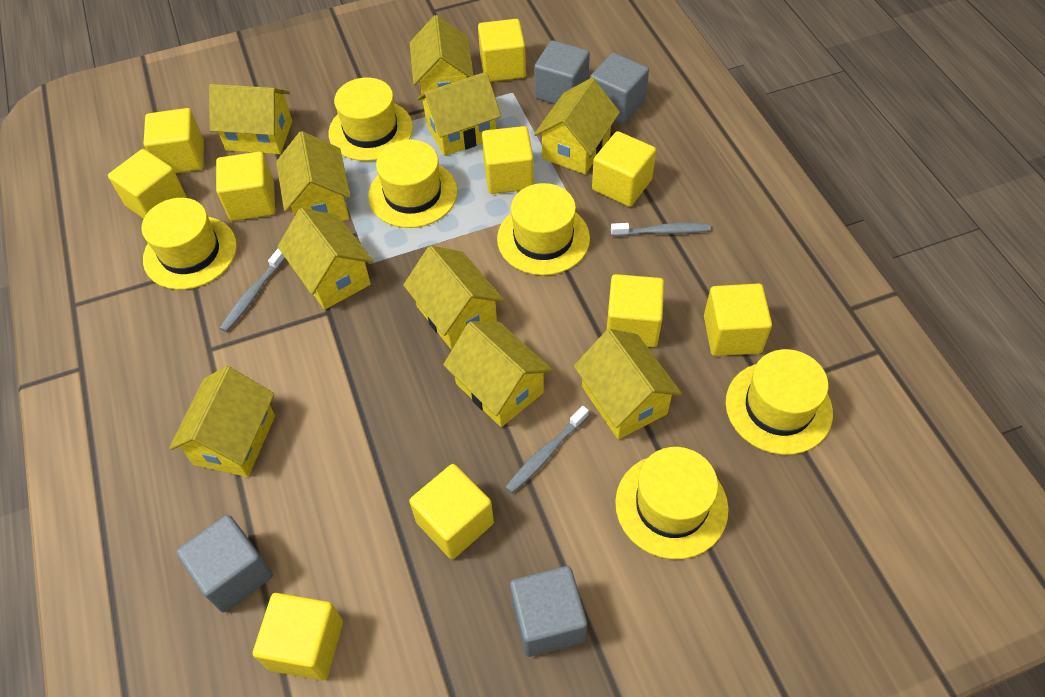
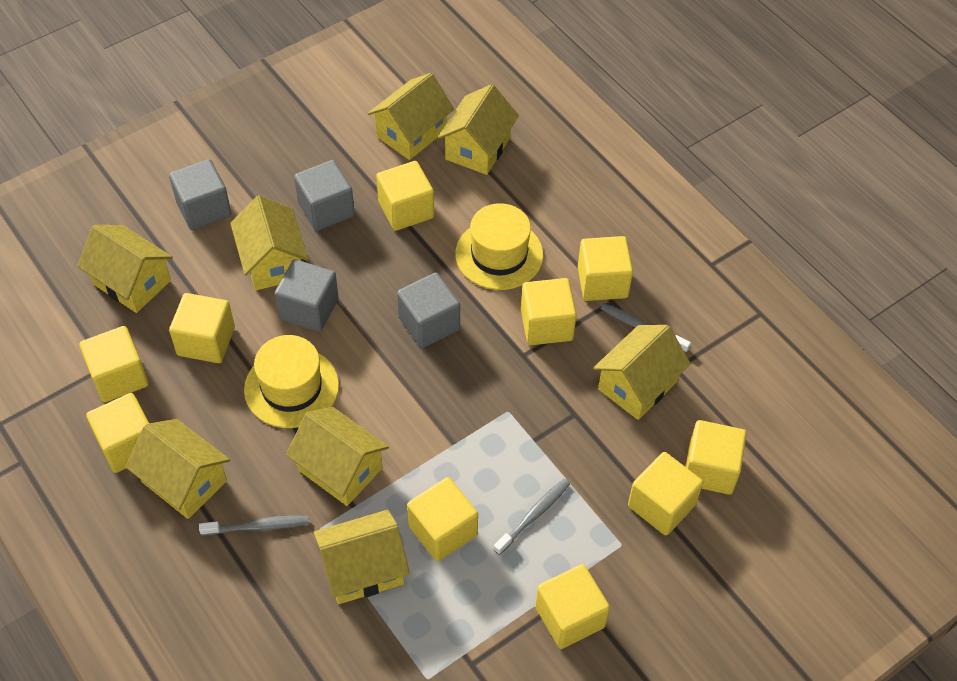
yellow hat: 6 -> 2
yellow house: 10 -> 8

